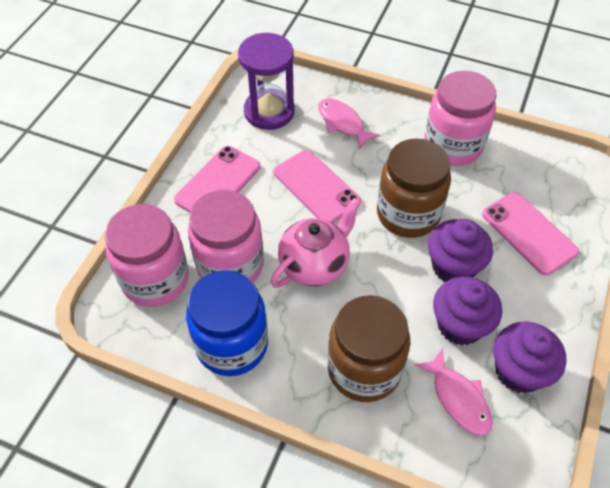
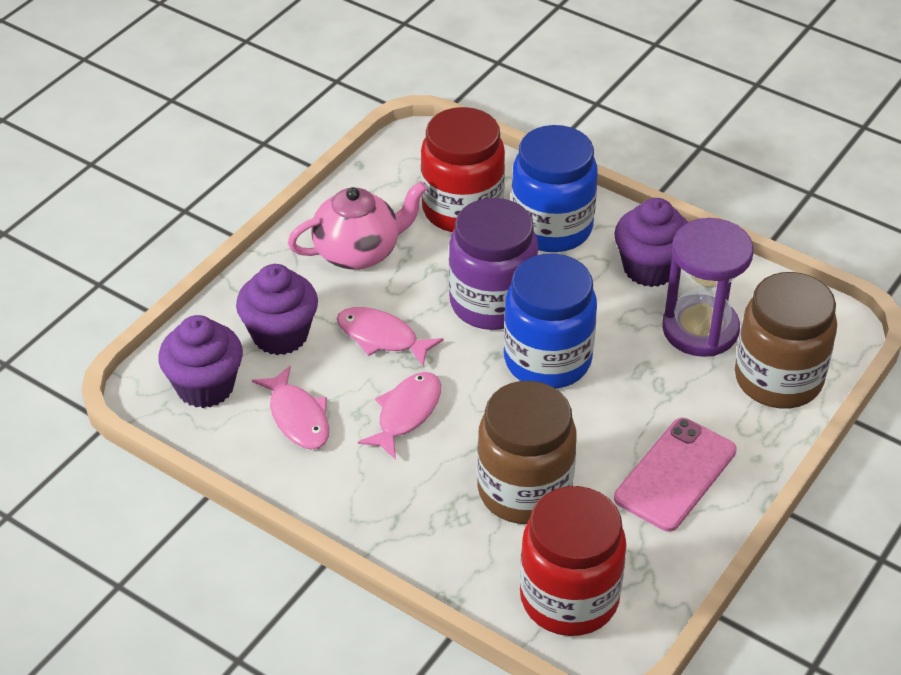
blue jar: 1 -> 2
pink fish: 2 -> 3
pink jar: 3 -> 0
pink phone: 3 -> 1
purple jar: 0 -> 1
red jar: 0 -> 2

